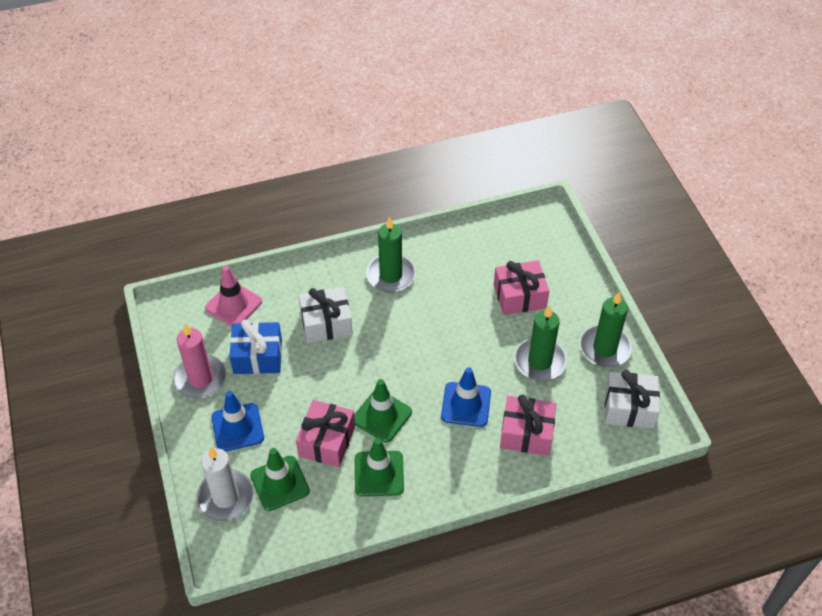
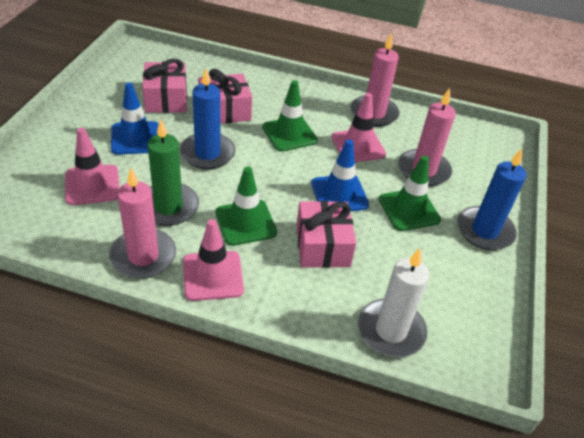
blue candle: 0 -> 2
blue gift: 1 -> 0
green candle: 3 -> 1
pink candle: 1 -> 3
pink traffic cone: 1 -> 3
white gift: 2 -> 0

